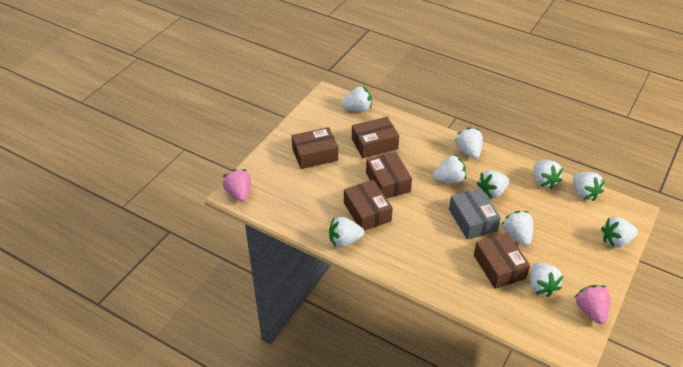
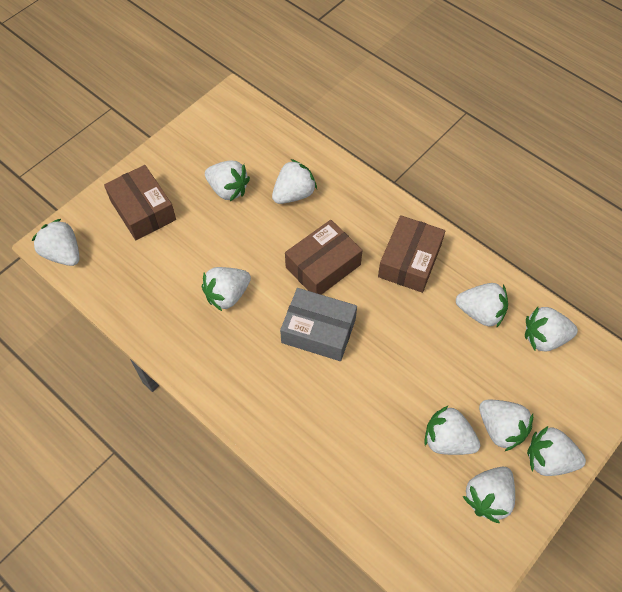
brown box: 5 -> 3
pink strawberry: 2 -> 0

